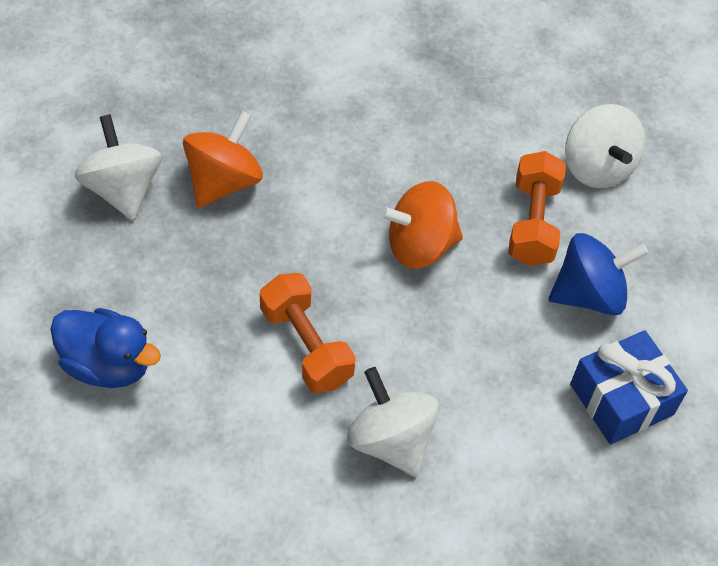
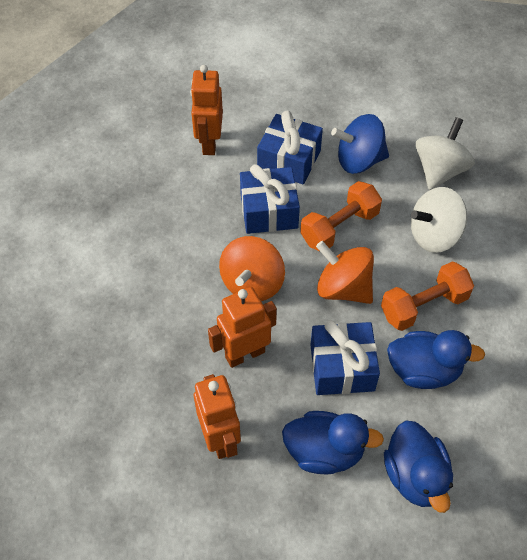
blue duck: 1 -> 3
blue gift: 1 -> 3
orange robot: 0 -> 3
white spinning top: 3 -> 2

